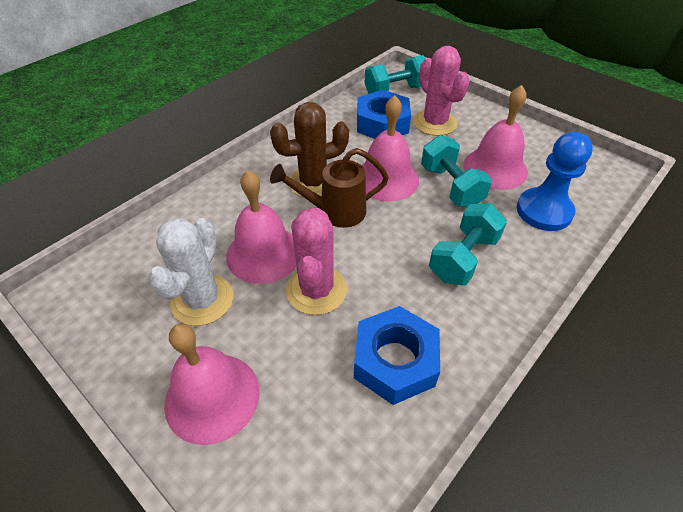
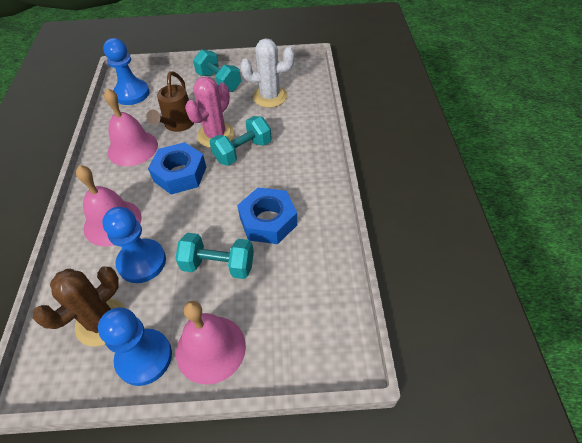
blue pawn: 1 -> 3
pink bell: 4 -> 3
pink cactus: 2 -> 1

